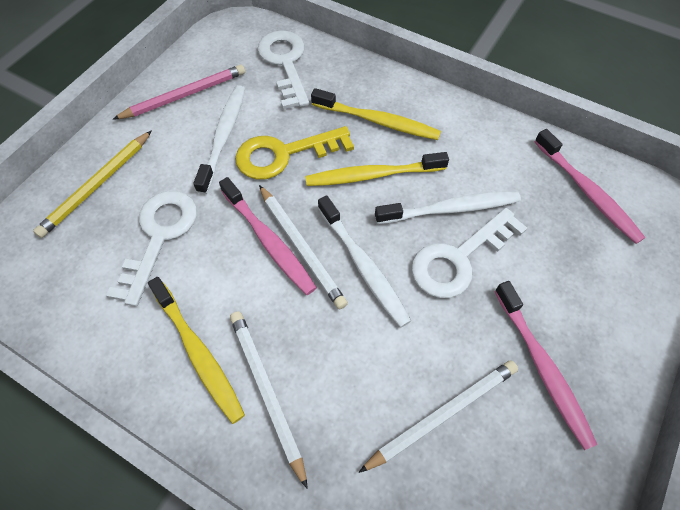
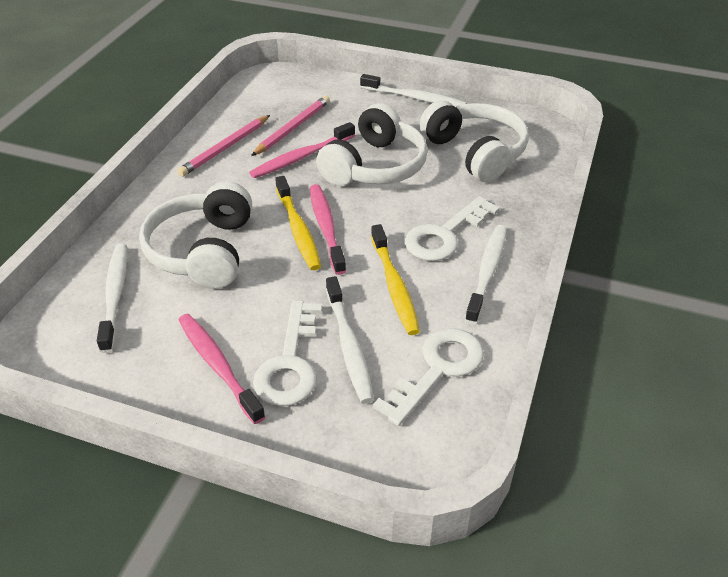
pink pencil: 1 -> 2
white headphones: 0 -> 3
white pencil: 3 -> 0
white toothbrush: 3 -> 4
yellow key: 1 -> 0
yellow pencil: 1 -> 0
yellow toothbrush: 3 -> 2

